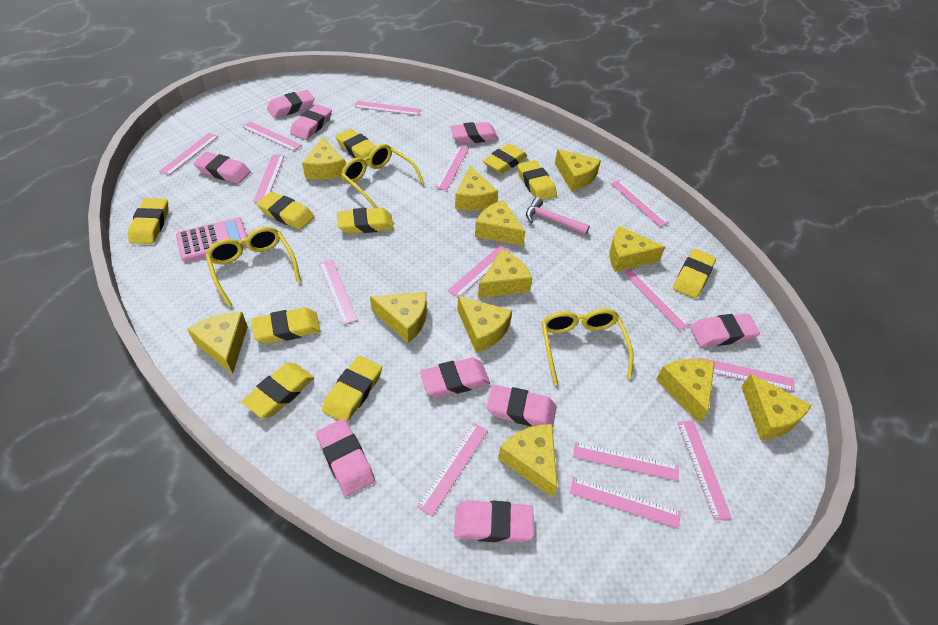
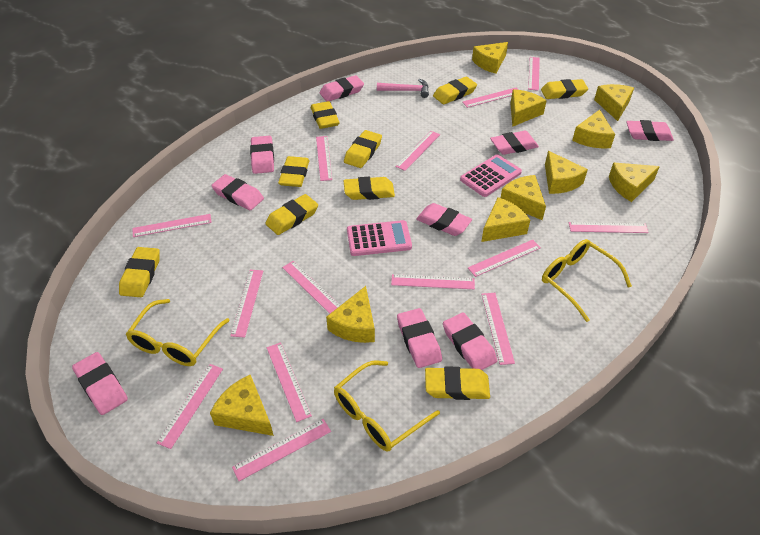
pink calculator: 1 -> 2
yellow cheese: 12 -> 10
yellow eraser: 10 -> 9

